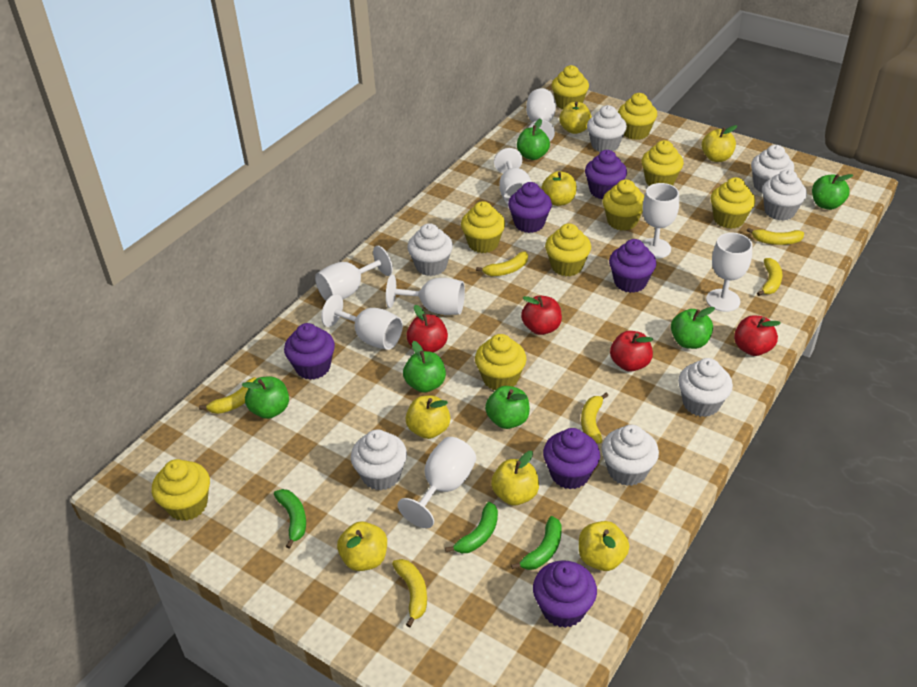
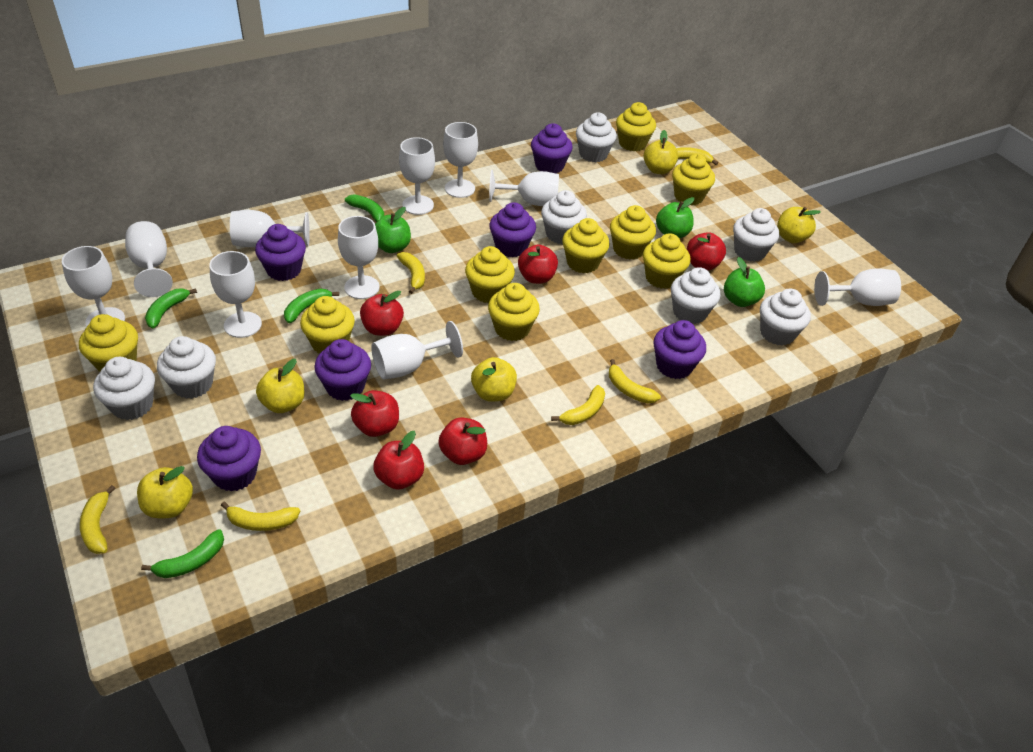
green apple: 6 -> 3
green banana: 3 -> 4
red apple: 4 -> 6
white goblet: 8 -> 10
yellow apple: 7 -> 5

